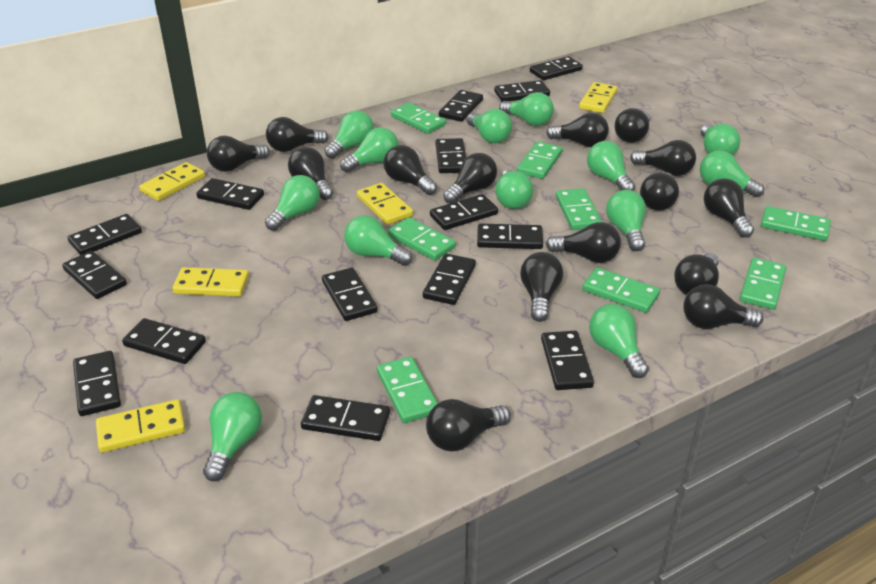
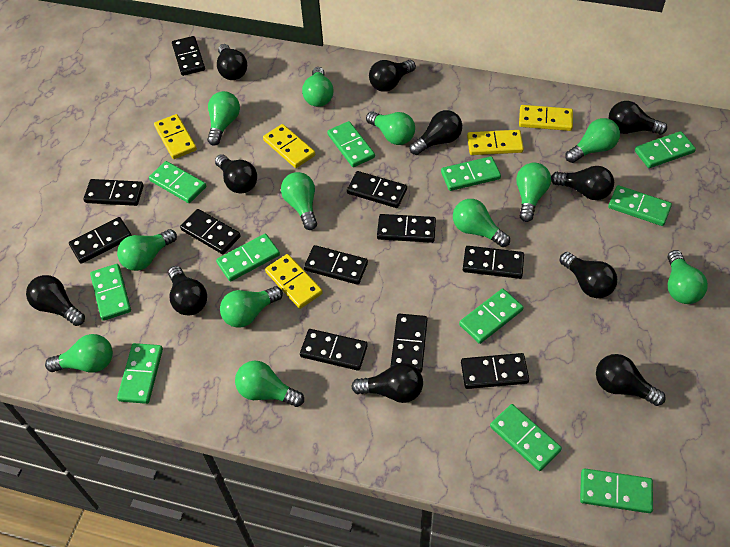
black domino: 15 -> 11
black light bulb: 15 -> 11
green domino: 8 -> 11
green light bulb: 13 -> 12

